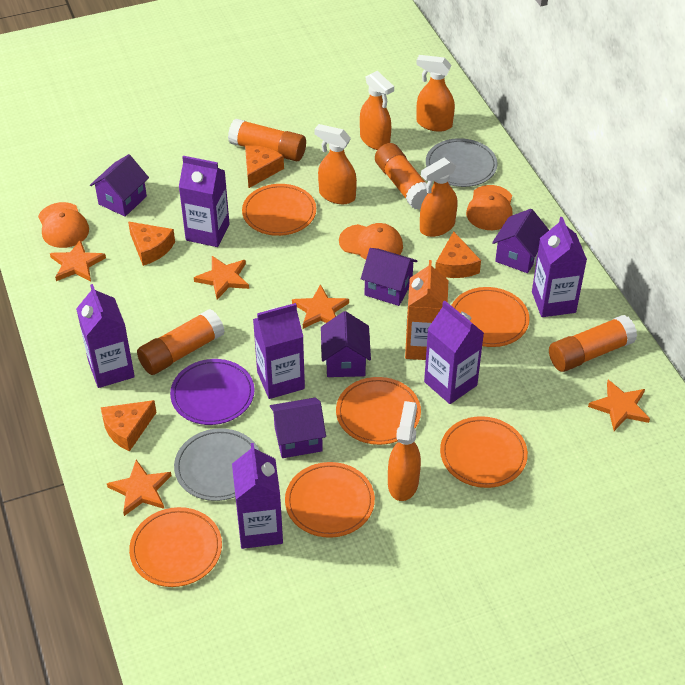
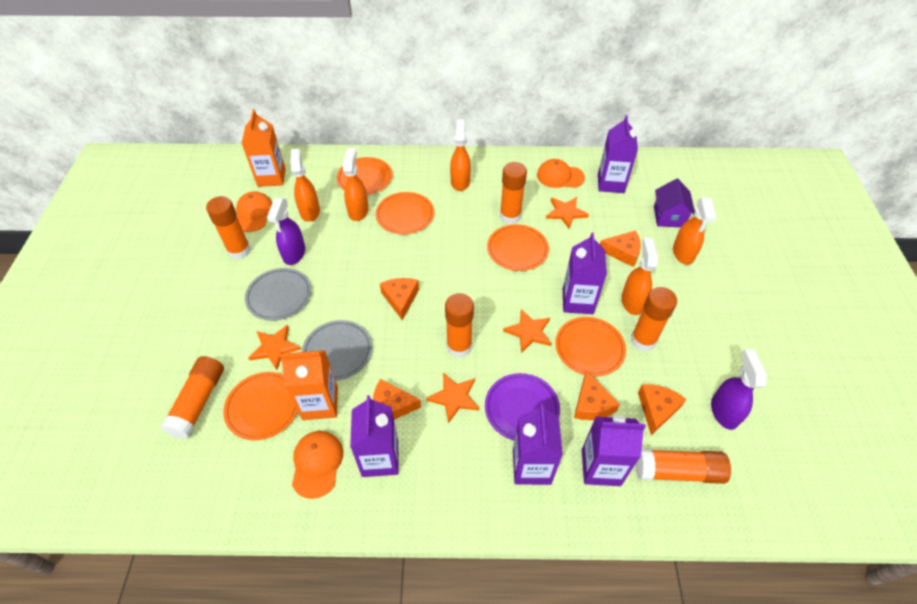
orange carton: 1 -> 2
orange cheese: 4 -> 5
orange glue stick: 4 -> 6
orange plate: 6 -> 5
orange star: 5 -> 4
purple carton: 6 -> 5
purple house: 5 -> 1
purple spray bottle: 0 -> 2

